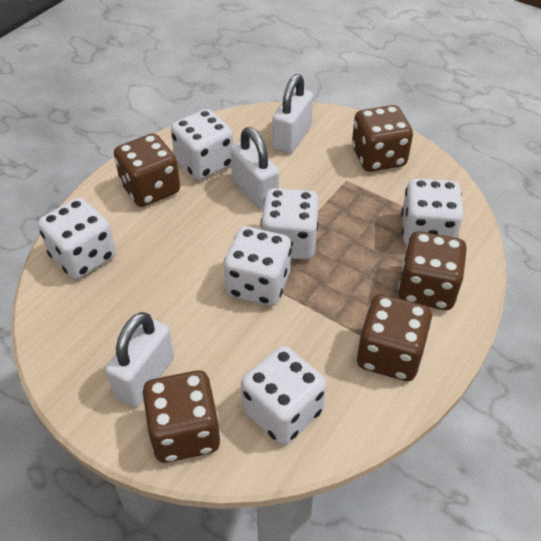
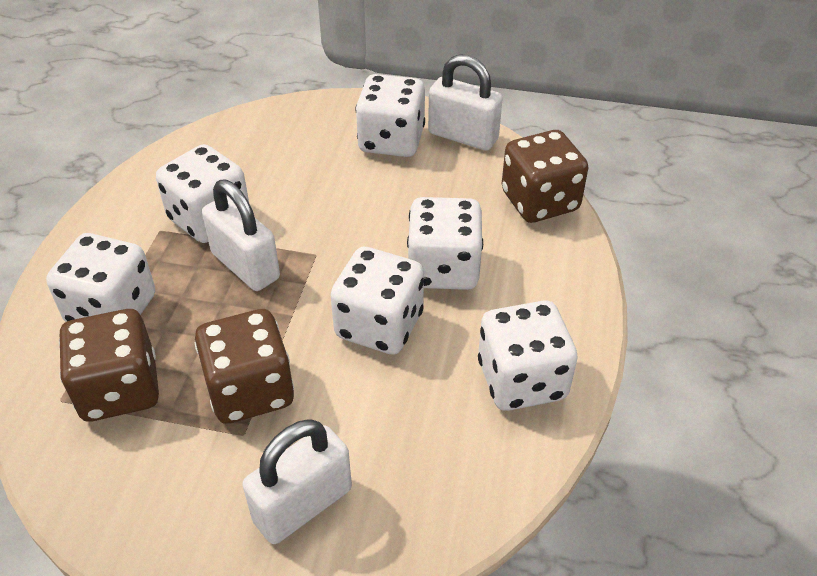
brown dice: 5 -> 3

